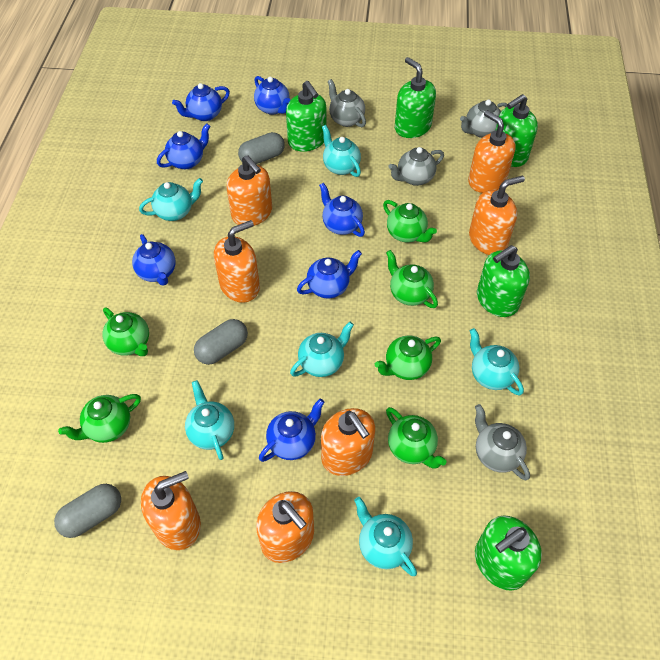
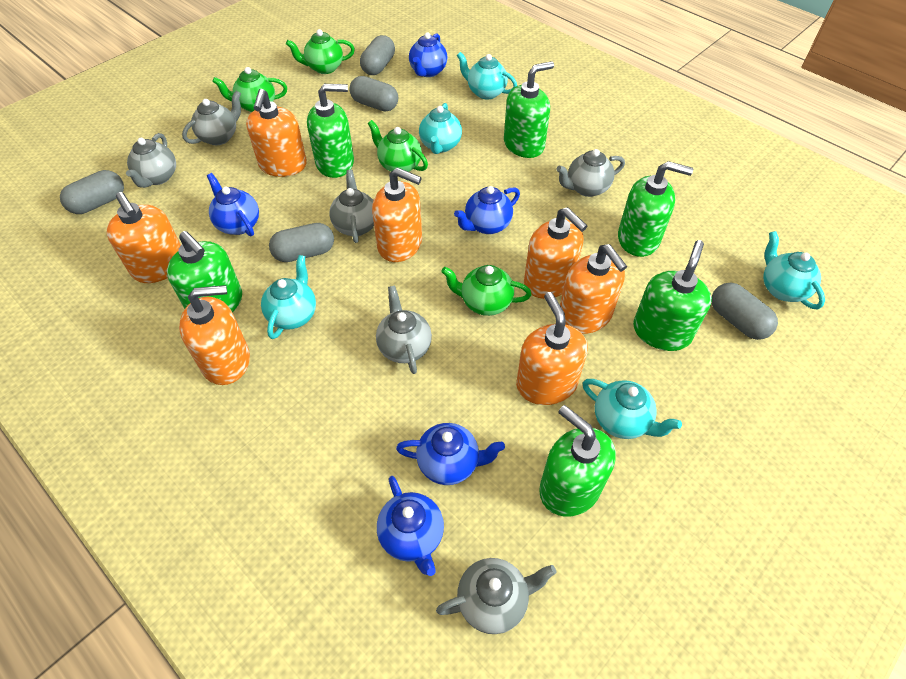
blue teapot: 7 -> 5
green soap dispenser: 5 -> 6
green teapot: 6 -> 4
grey capsule: 3 -> 5
grey teapot: 4 -> 6
turquoise teapot: 6 -> 5

